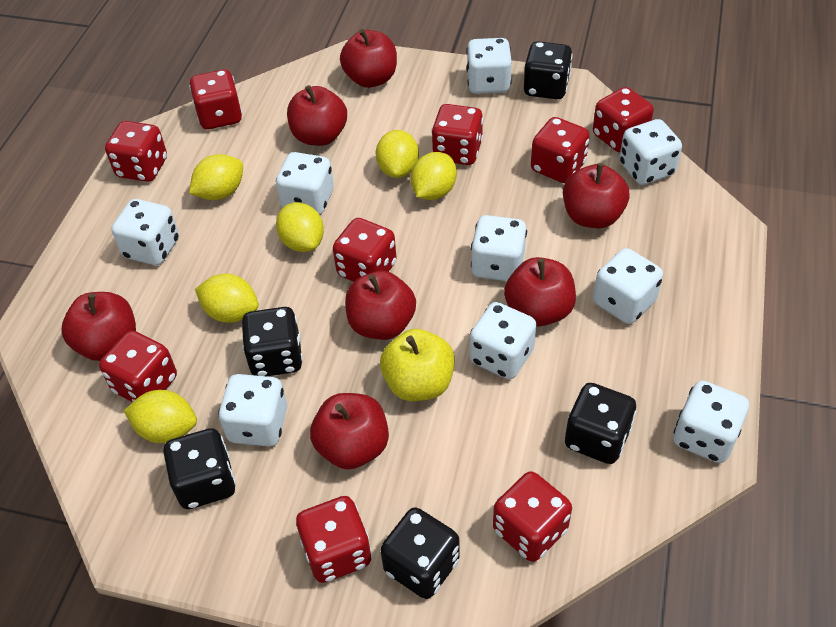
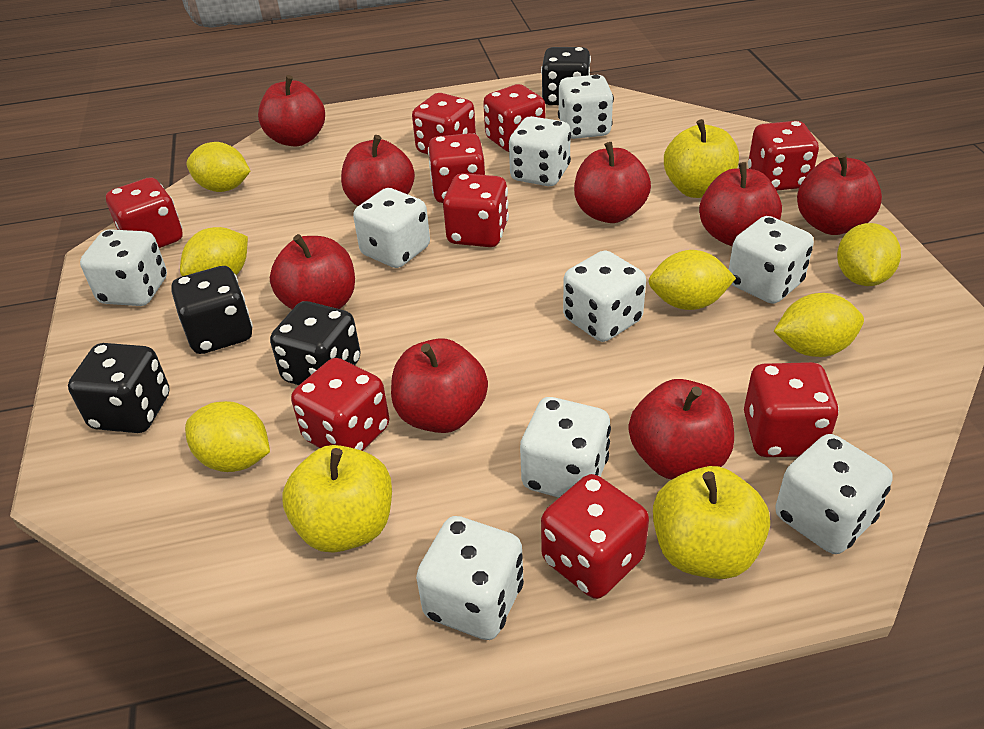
black dice: 5 -> 4
red apple: 7 -> 8
yellow apple: 1 -> 3

